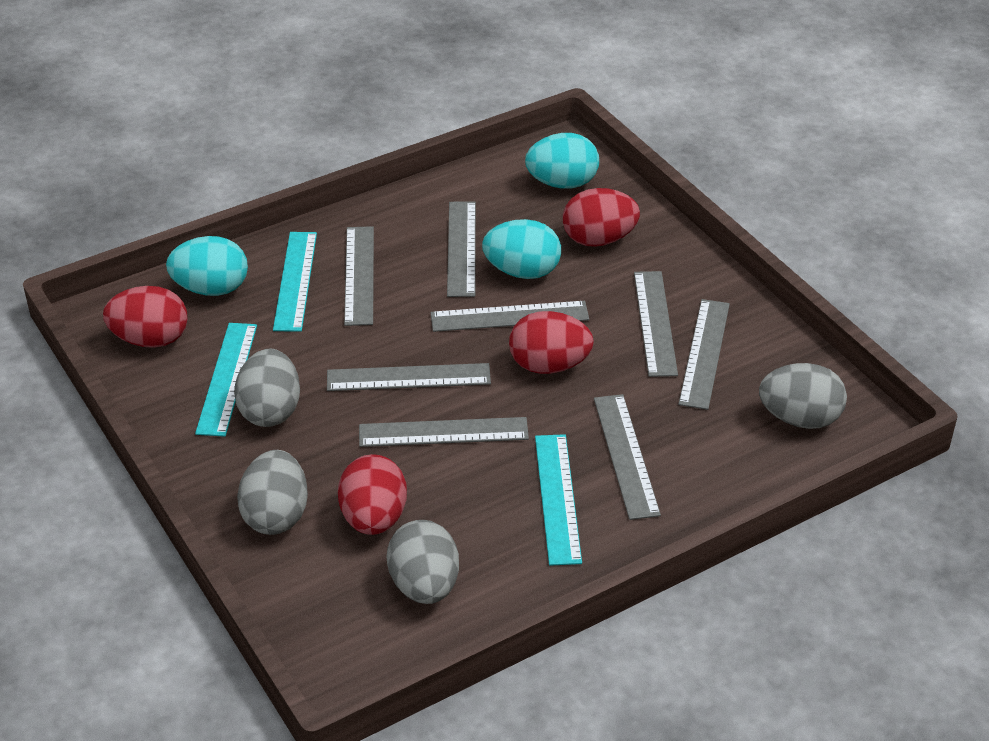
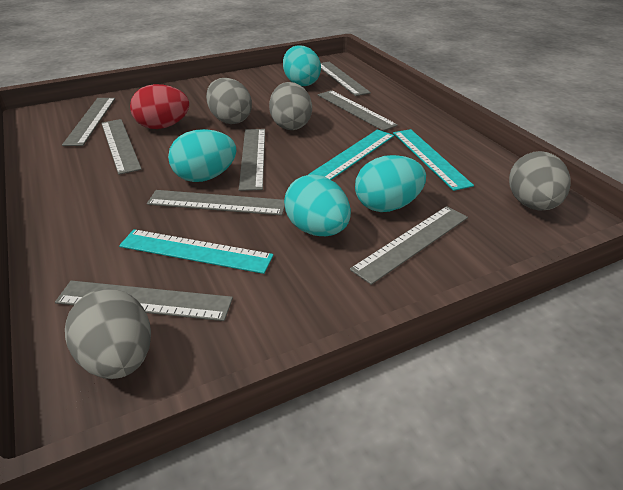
red egg: 4 -> 1
turquoise egg: 3 -> 4

